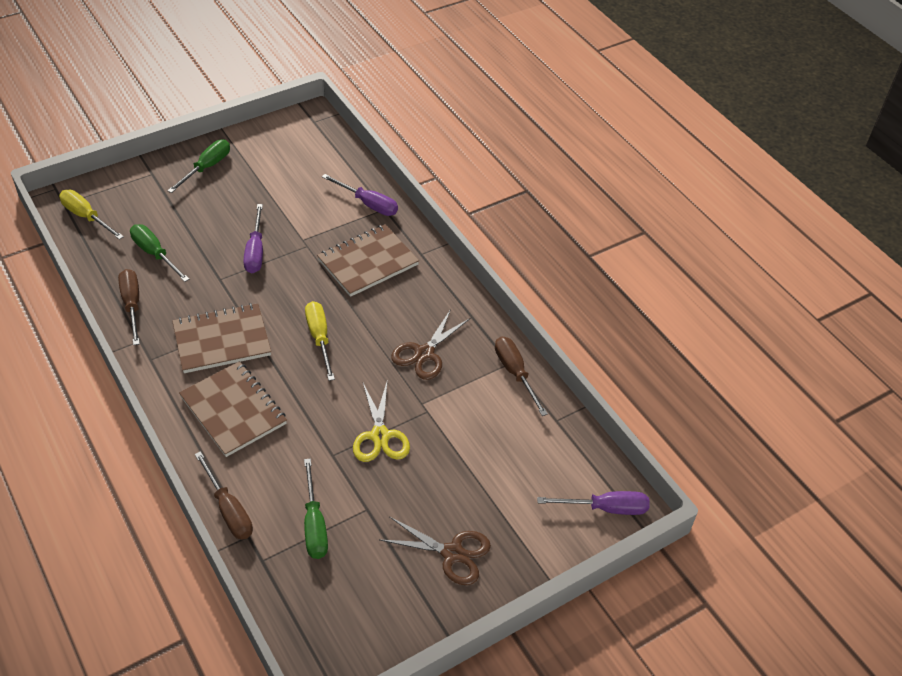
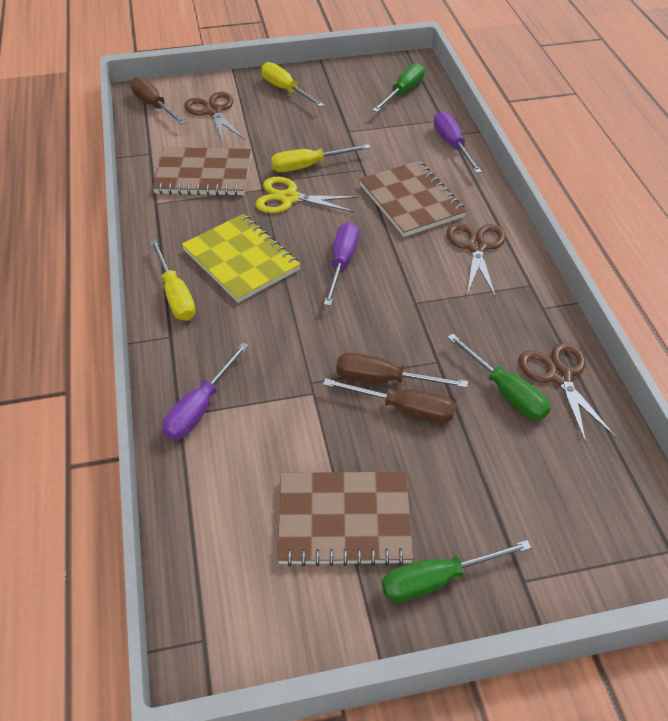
brown scissors: 2 -> 3
yellow notebook: 0 -> 1
yellow screwdriver: 2 -> 3

